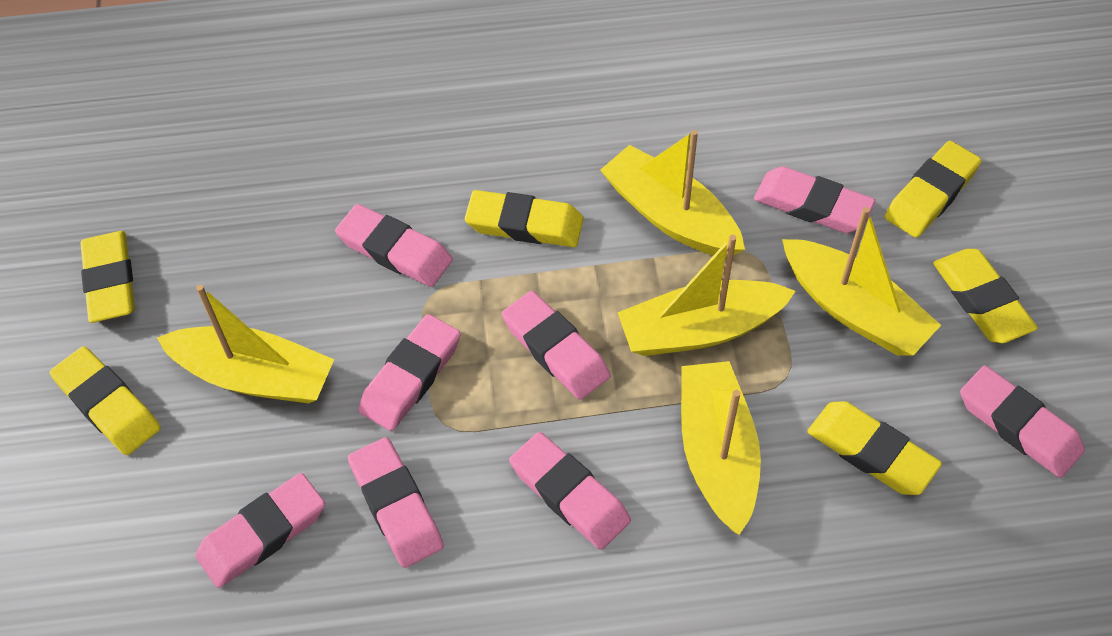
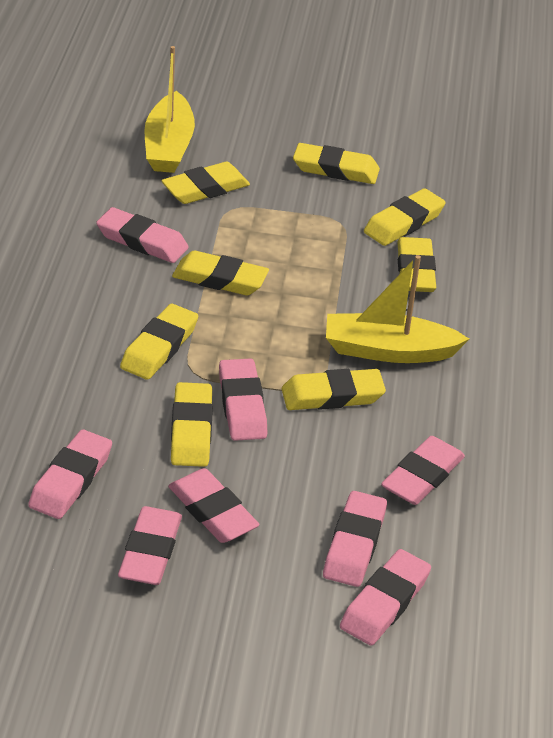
yellow boat: 5 -> 2
yellow eraser: 6 -> 8

